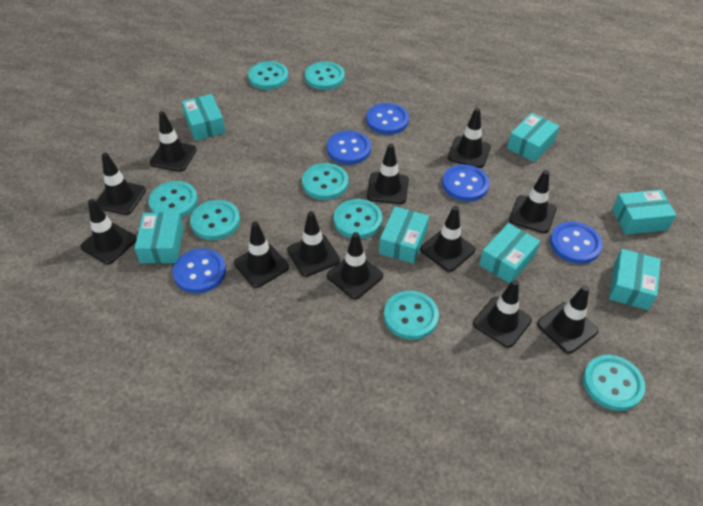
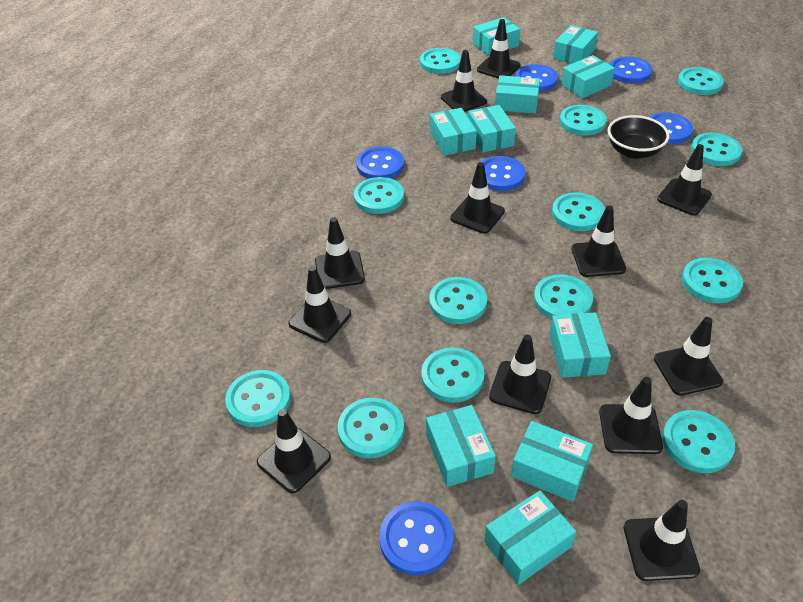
black bowl: 0 -> 1
blue button: 5 -> 6
turquoise box: 7 -> 10
turquoise button: 8 -> 13

